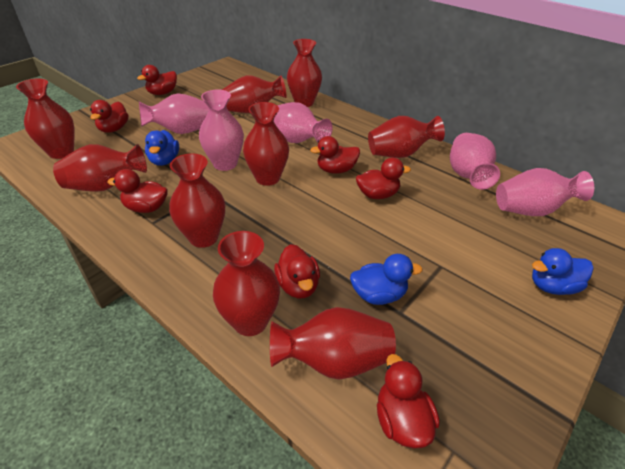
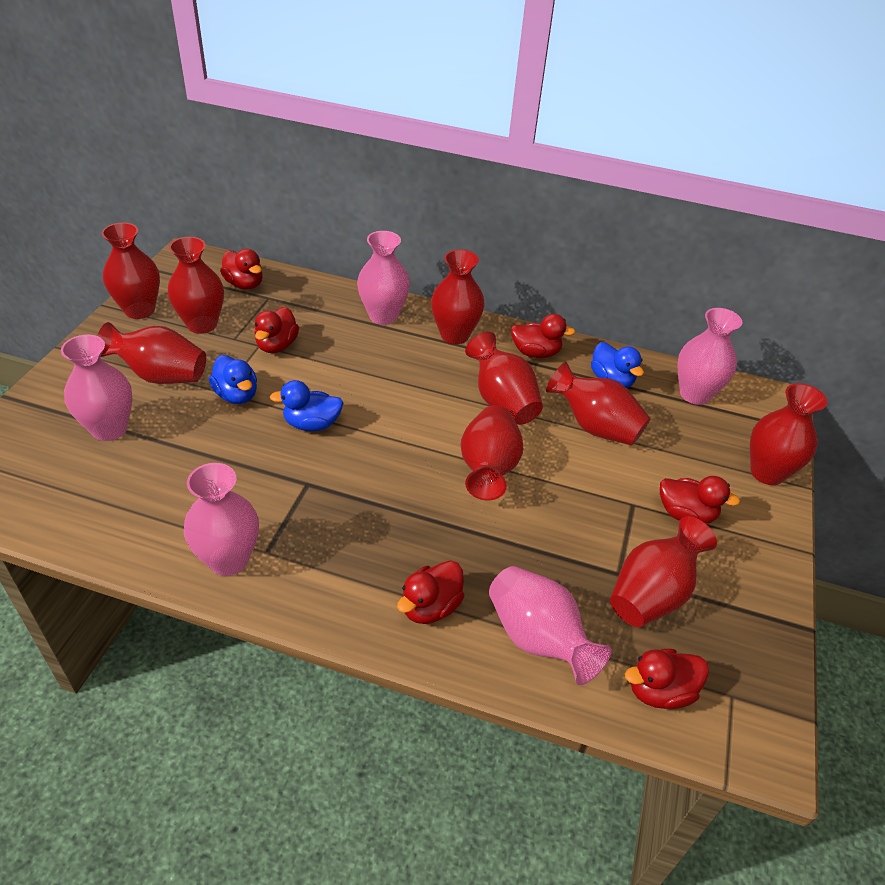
red duck: 7 -> 6

